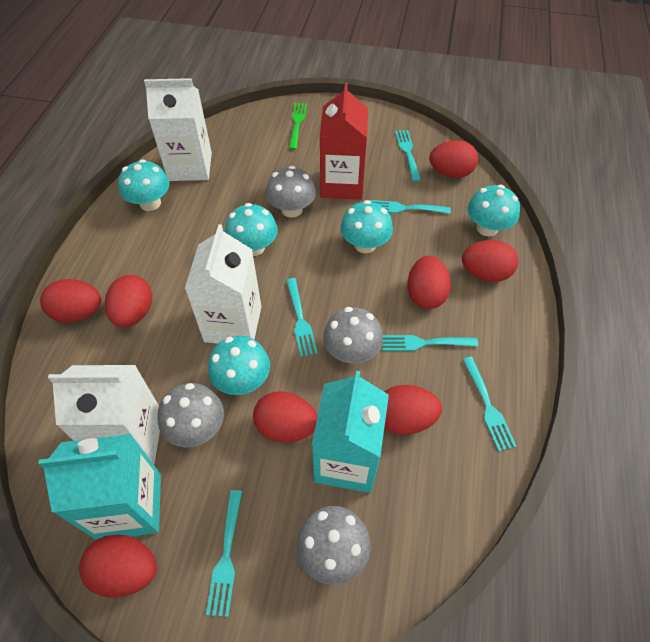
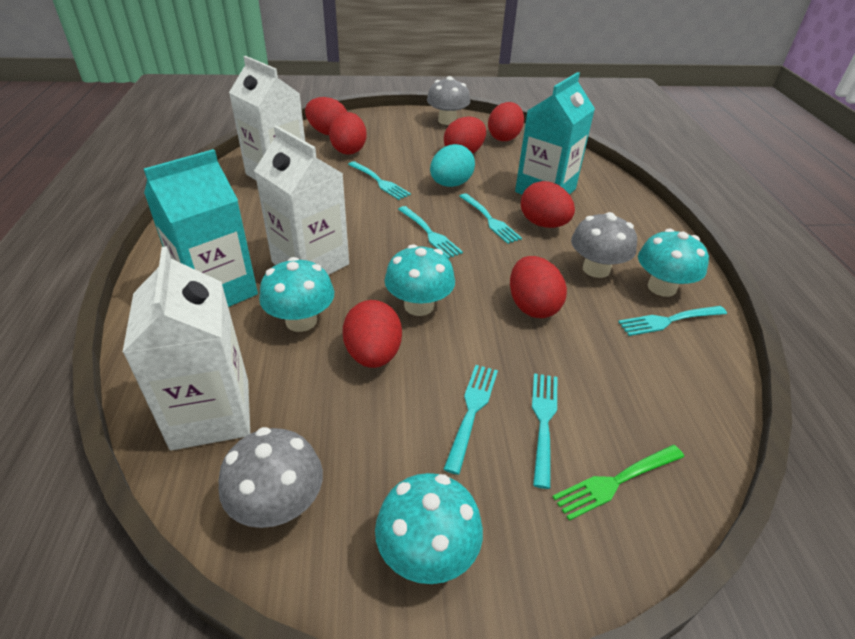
grey mushroom: 4 -> 3
red carton: 1 -> 0
red egg: 8 -> 7
turquoise egg: 0 -> 1
turquoise mushroom: 5 -> 4

